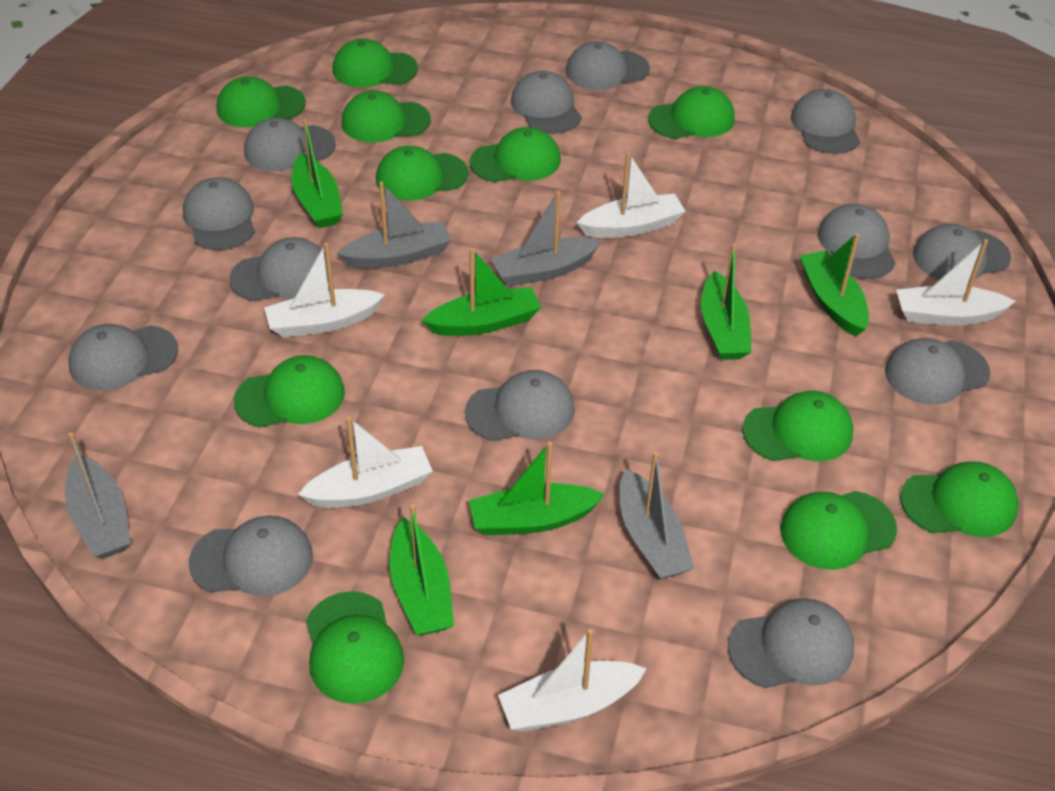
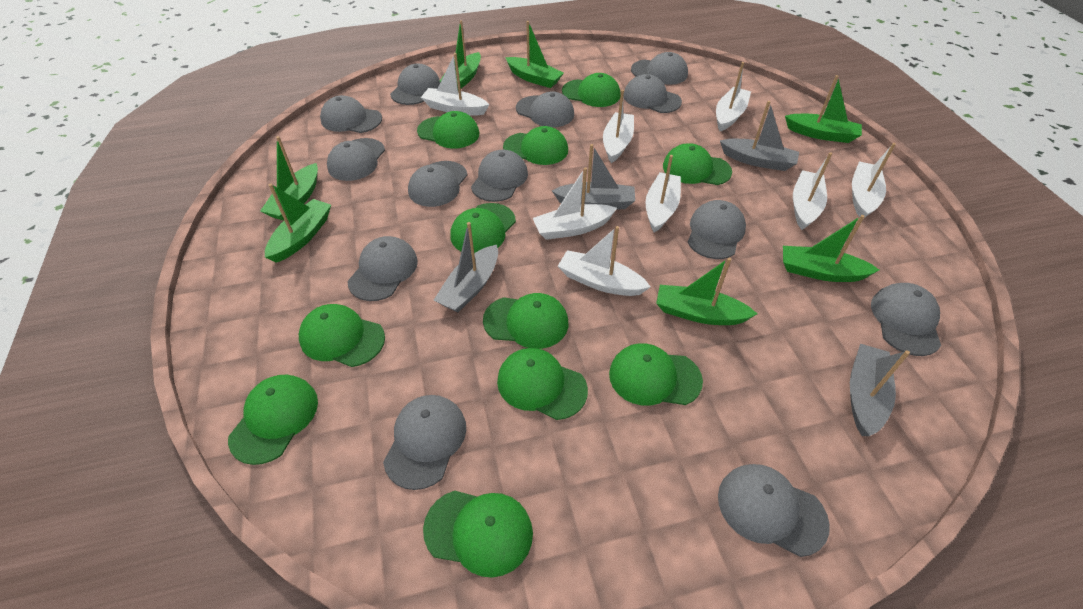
green boat: 6 -> 7
white boat: 5 -> 8

